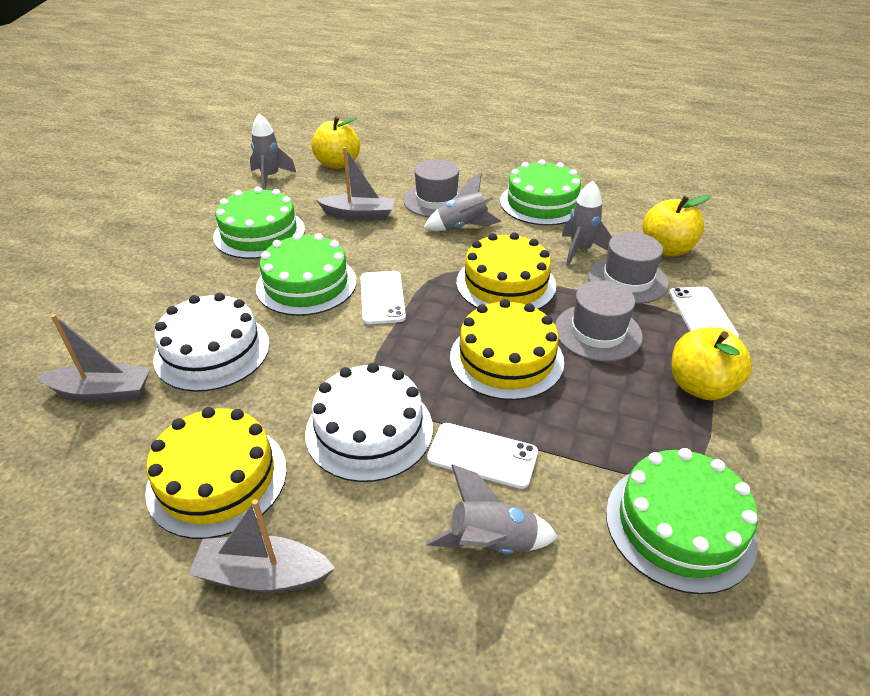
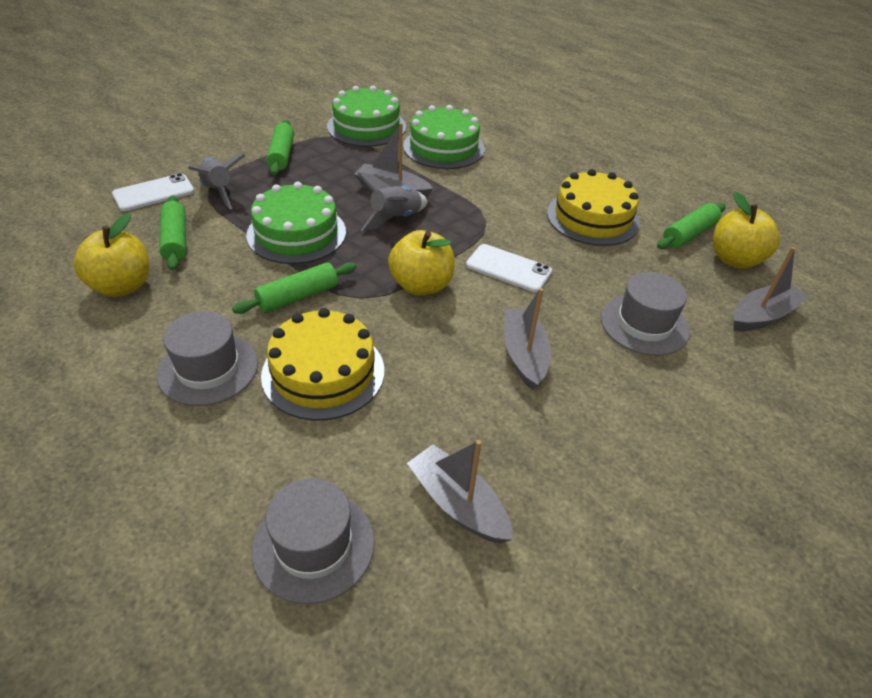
green cake: 4 -> 3
green rolling pin: 0 -> 4
grey boat: 3 -> 4
grey rocket: 4 -> 2
white cake: 2 -> 0
white phone: 3 -> 2
yellow cake: 3 -> 2

